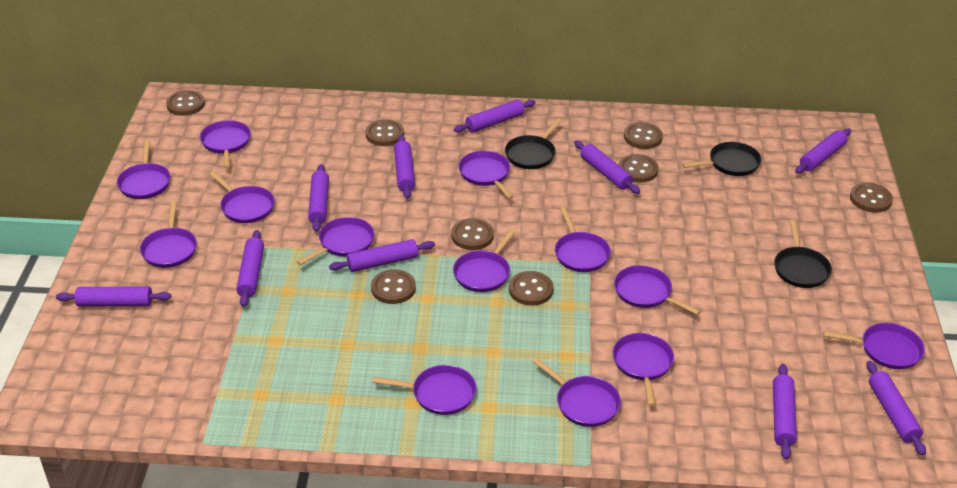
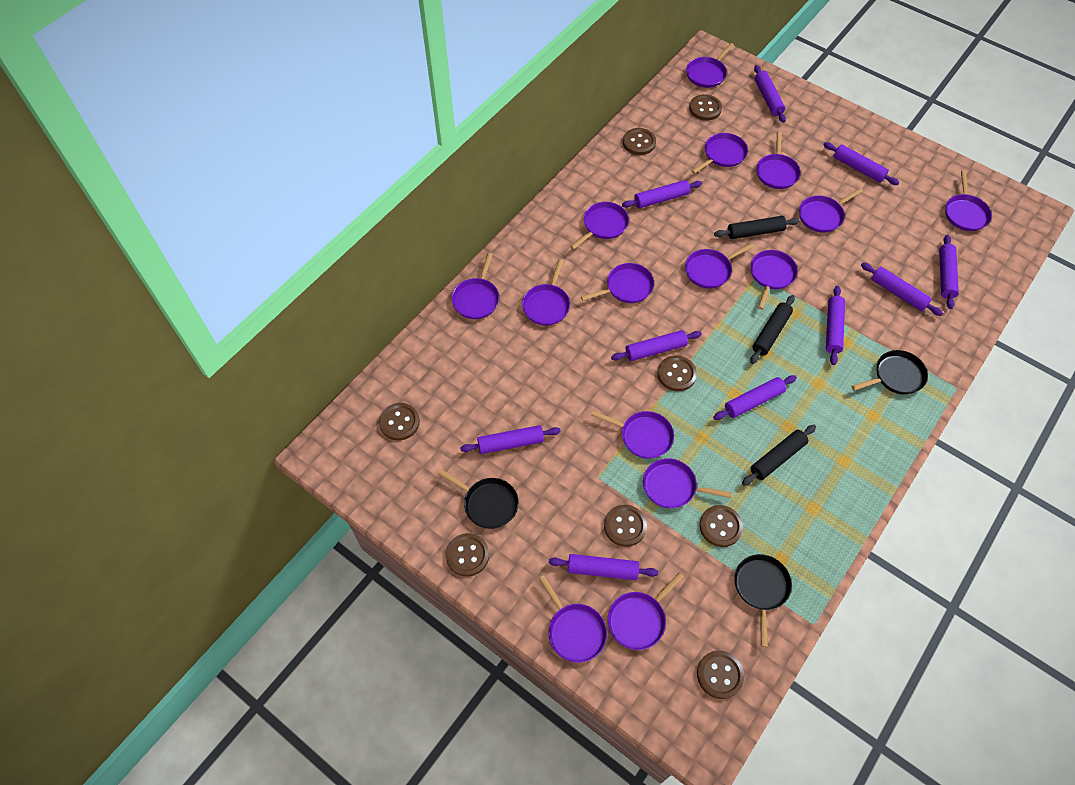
black rolling pin: 0 -> 3
purple pan: 13 -> 15

